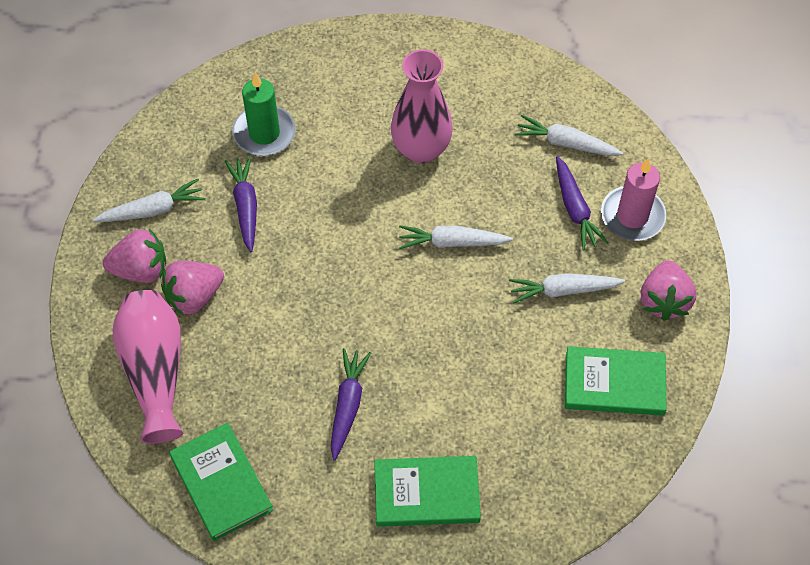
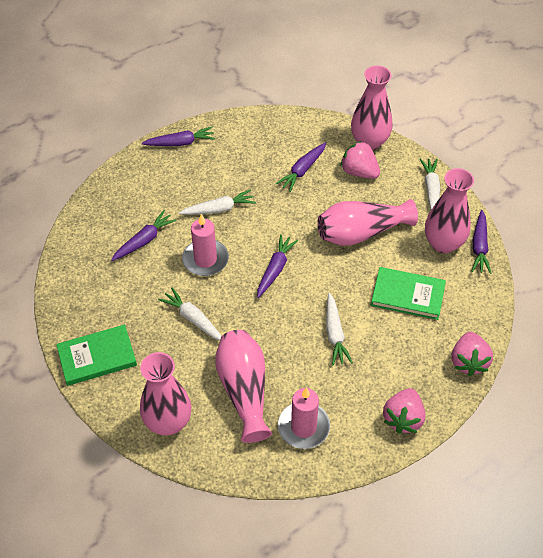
green book: 3 -> 2
green candle: 1 -> 0
pink candle: 1 -> 2
pink vase: 2 -> 5
purple carrot: 3 -> 5

